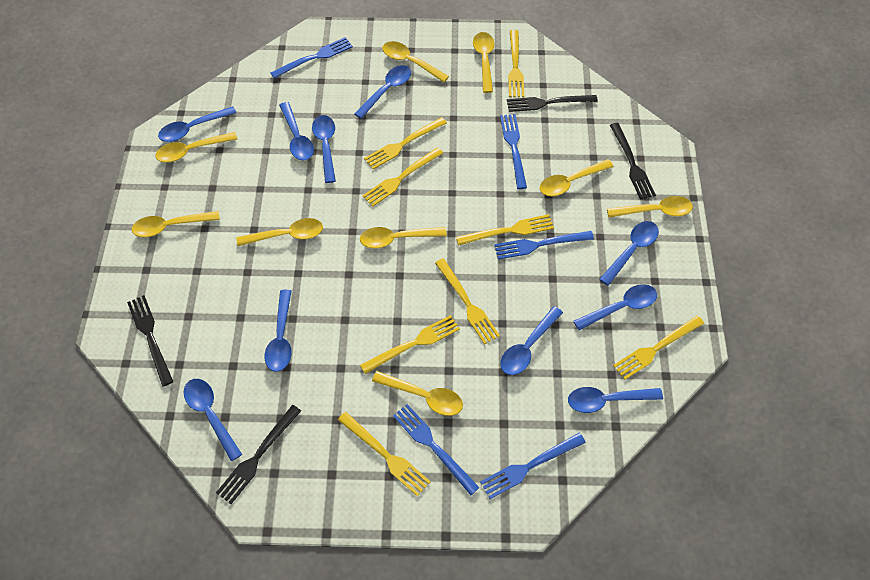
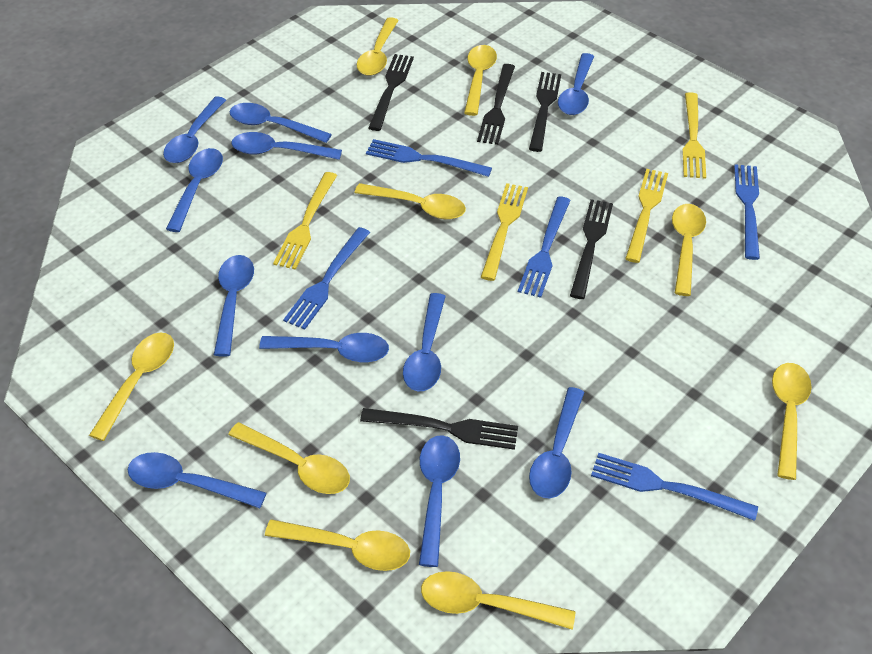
black fork: 4 -> 5
blue spoon: 10 -> 11
yellow fork: 8 -> 4

